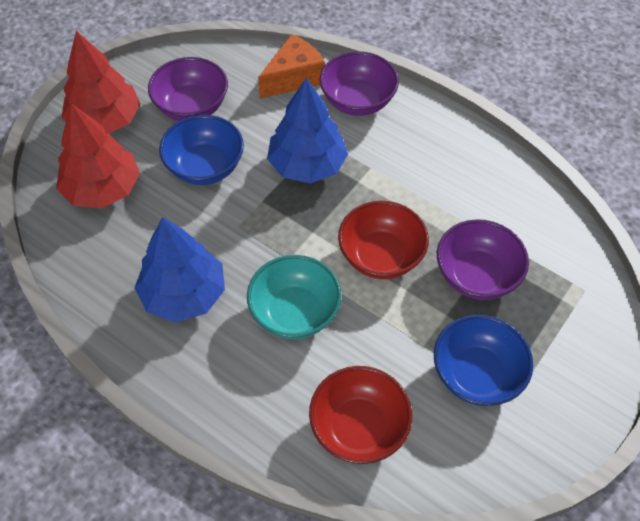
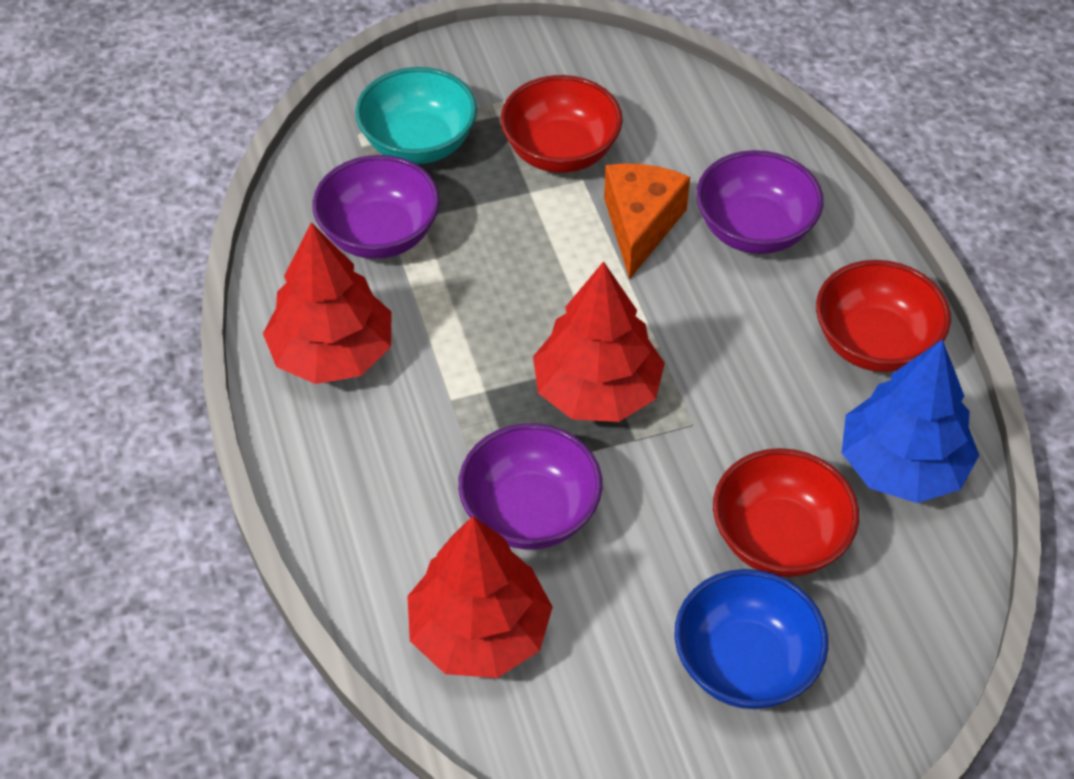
blue bowl: 2 -> 1
blue tree: 2 -> 1
red bowl: 2 -> 3
red tree: 2 -> 3

